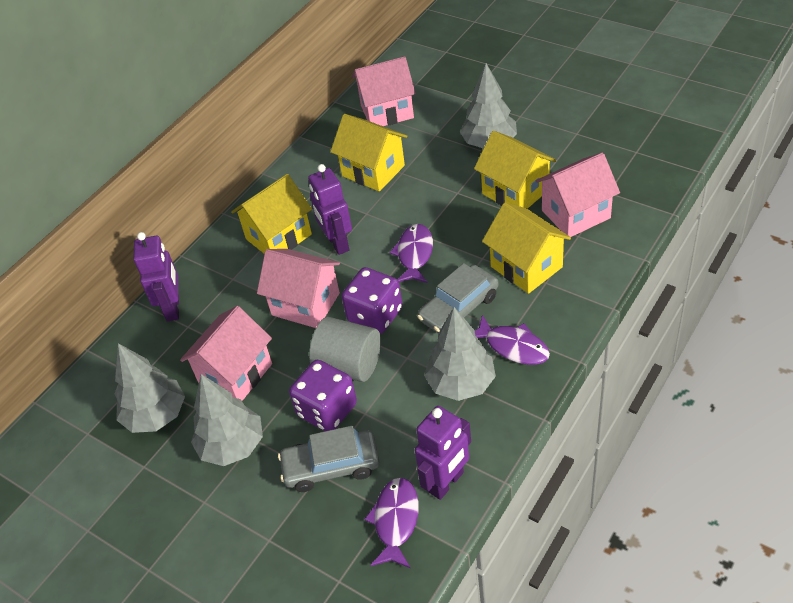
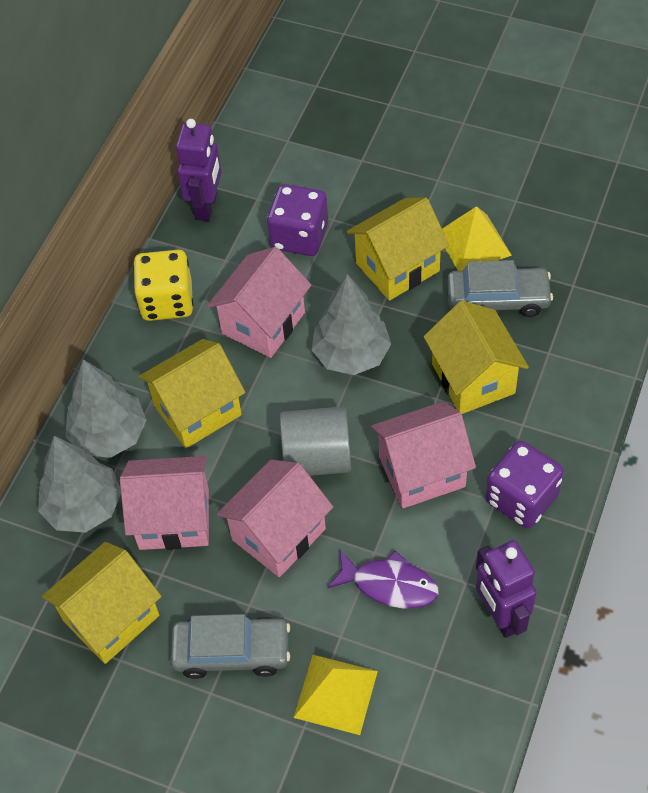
grey tree: 4 -> 3
purple fish: 3 -> 1
purple robot: 3 -> 2
yellow dice: 0 -> 1
yellow pyramid: 0 -> 2

